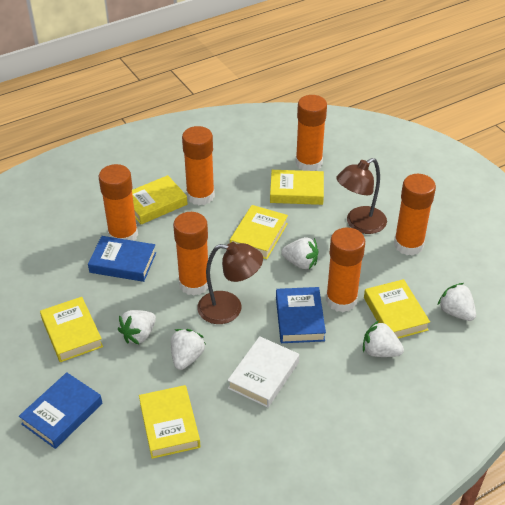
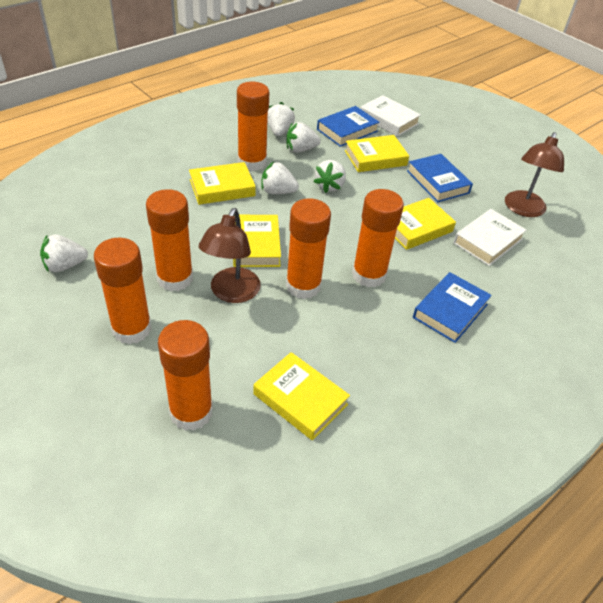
white book: 1 -> 2
yellow book: 6 -> 5

